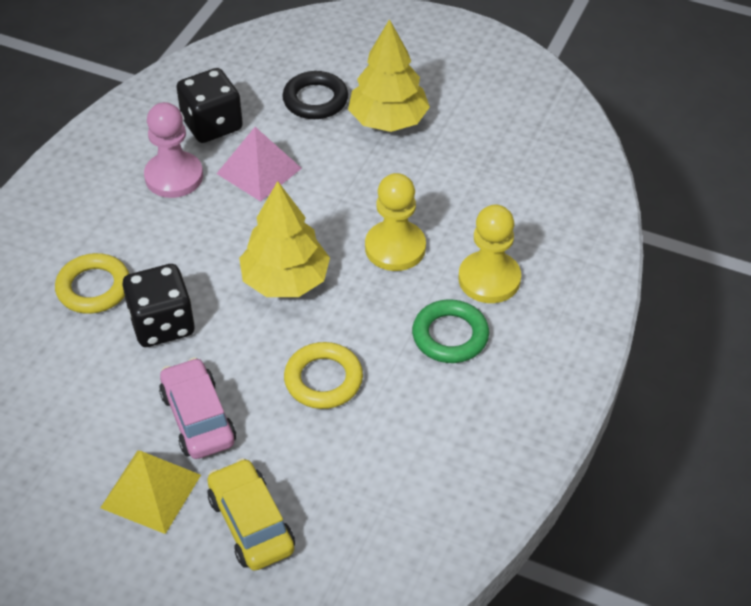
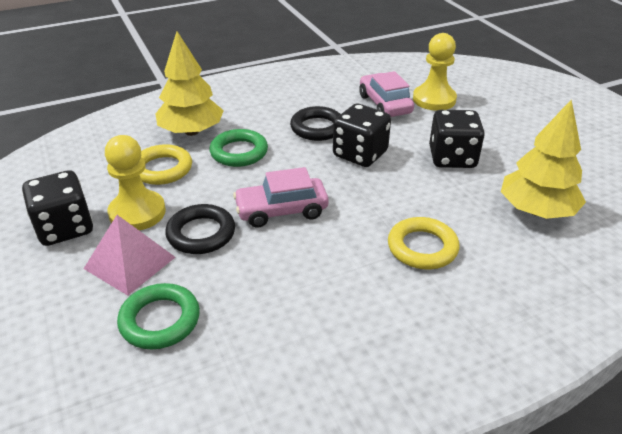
black dice: 2 -> 3
black ring: 1 -> 2
green ring: 1 -> 2
pink car: 1 -> 2
pink pawn: 1 -> 0
yellow car: 1 -> 0
yellow pyramid: 1 -> 0

